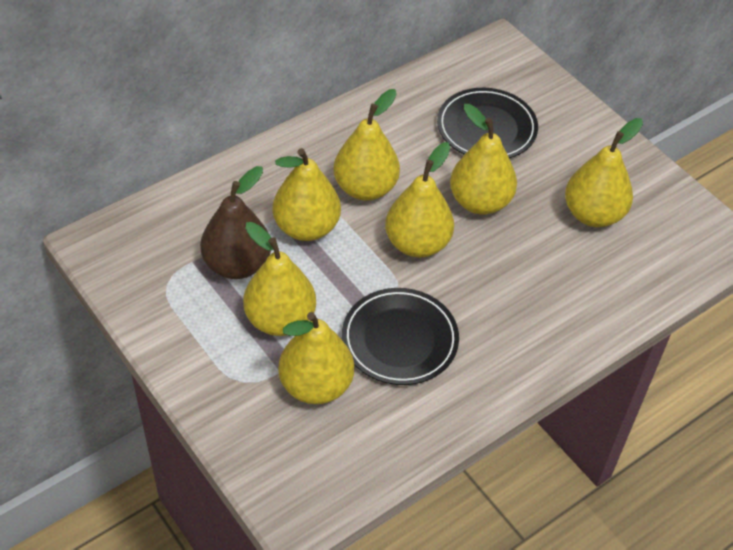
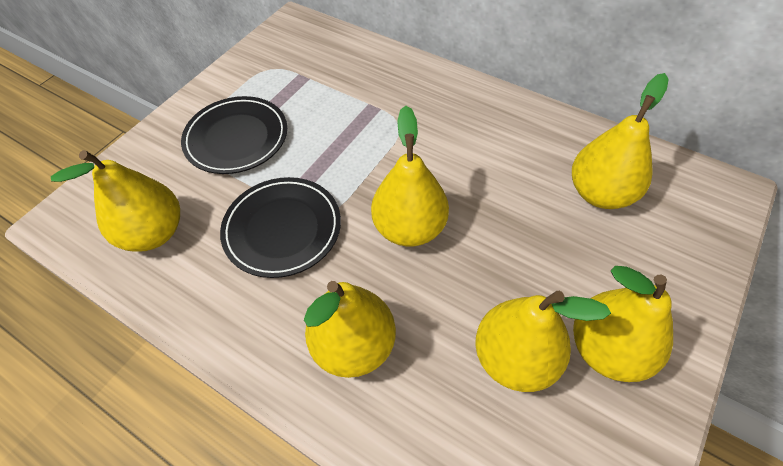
brown pear: 1 -> 0
yellow pear: 7 -> 6

